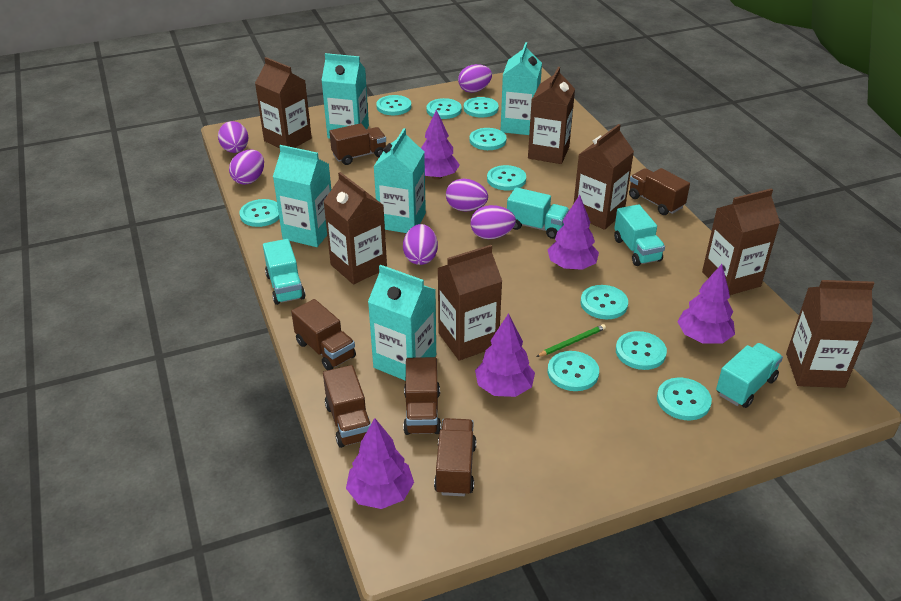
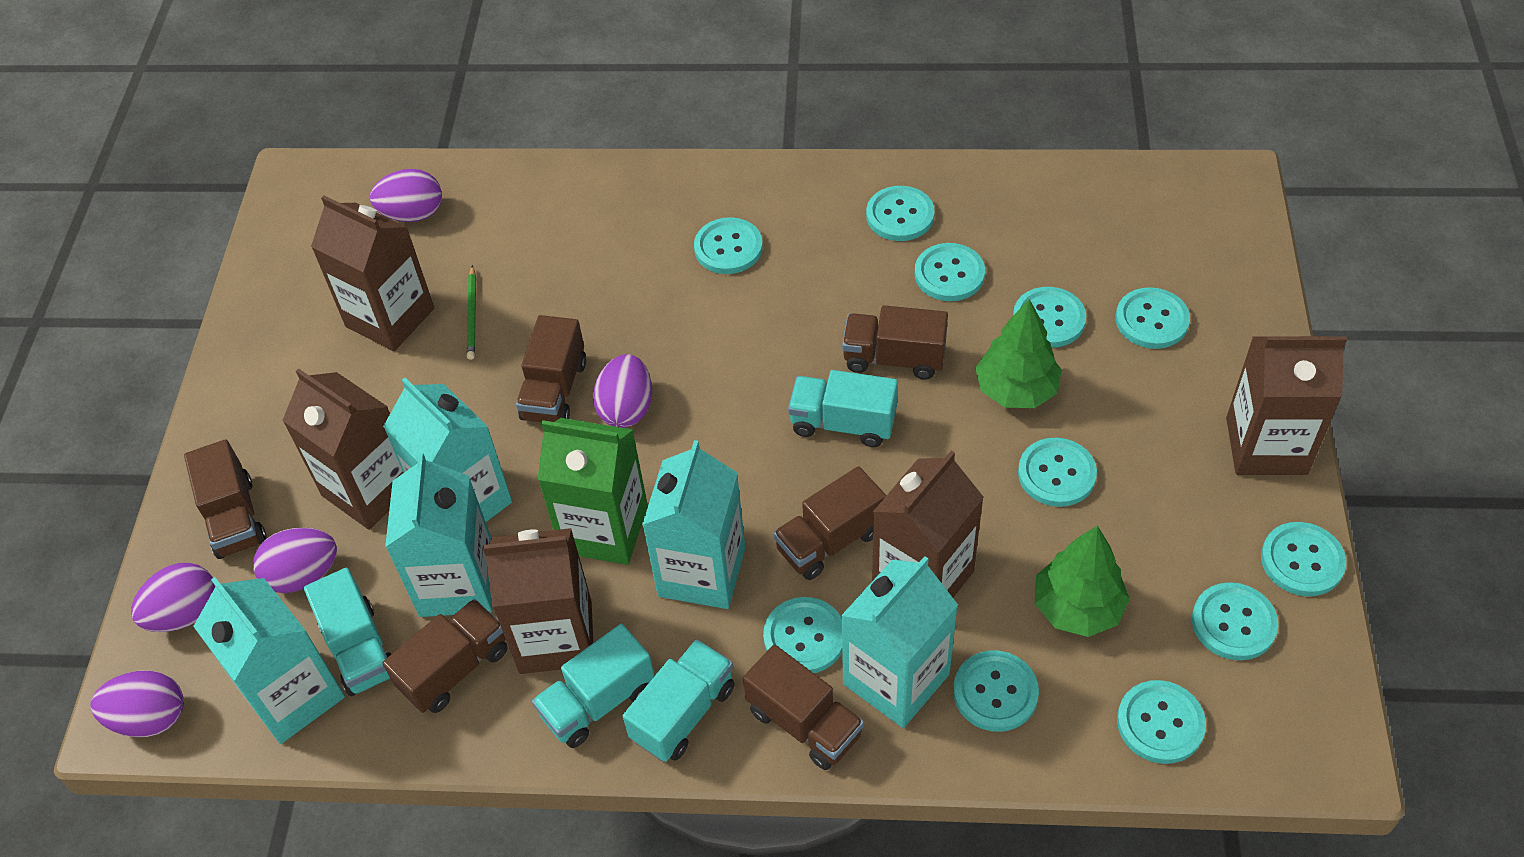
brown carton: 7 -> 5
green carton: 0 -> 1
green tree: 0 -> 2
purple egg: 6 -> 5
purple tree: 5 -> 0
turquoise button: 10 -> 11

